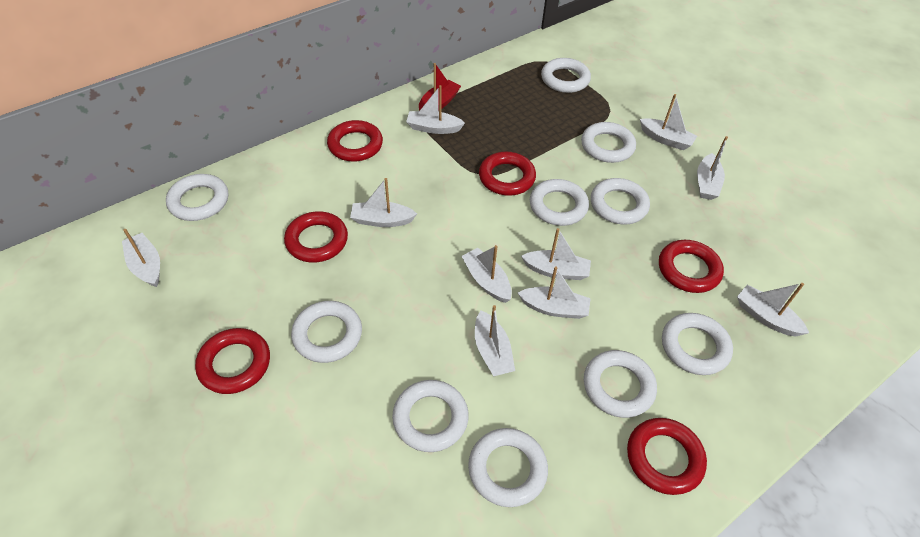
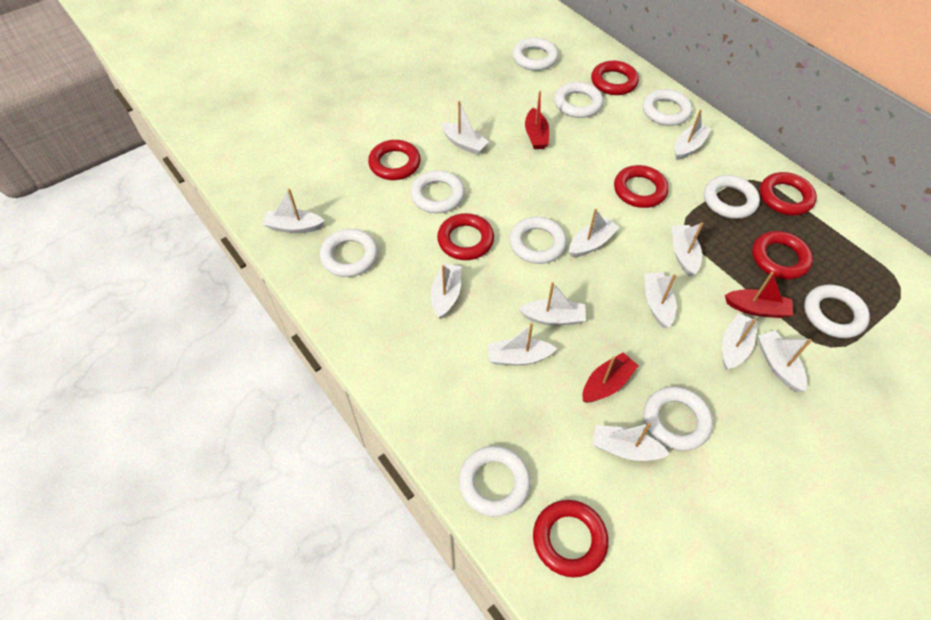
red boat: 1 -> 3
red ring: 6 -> 7
white boat: 10 -> 12

